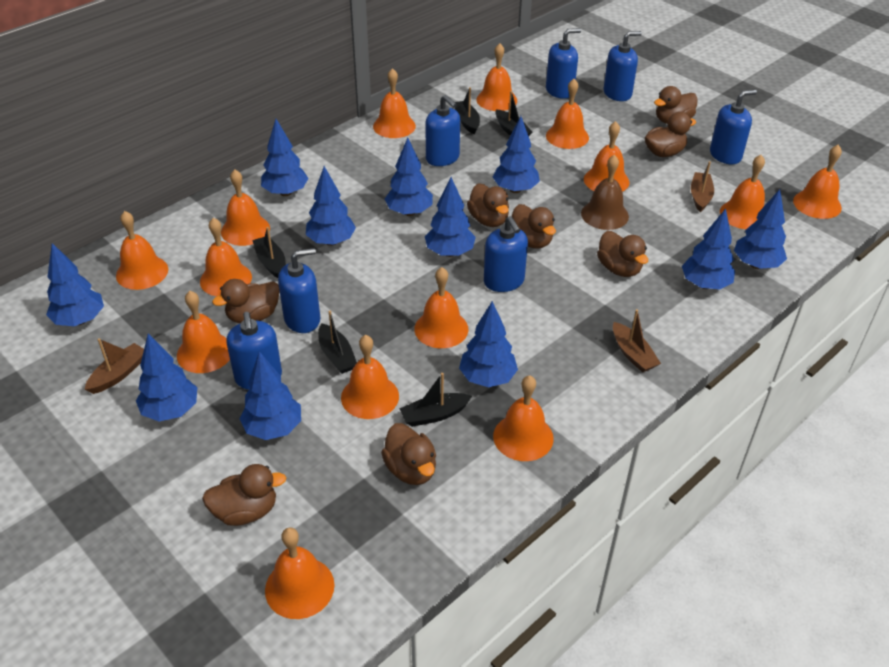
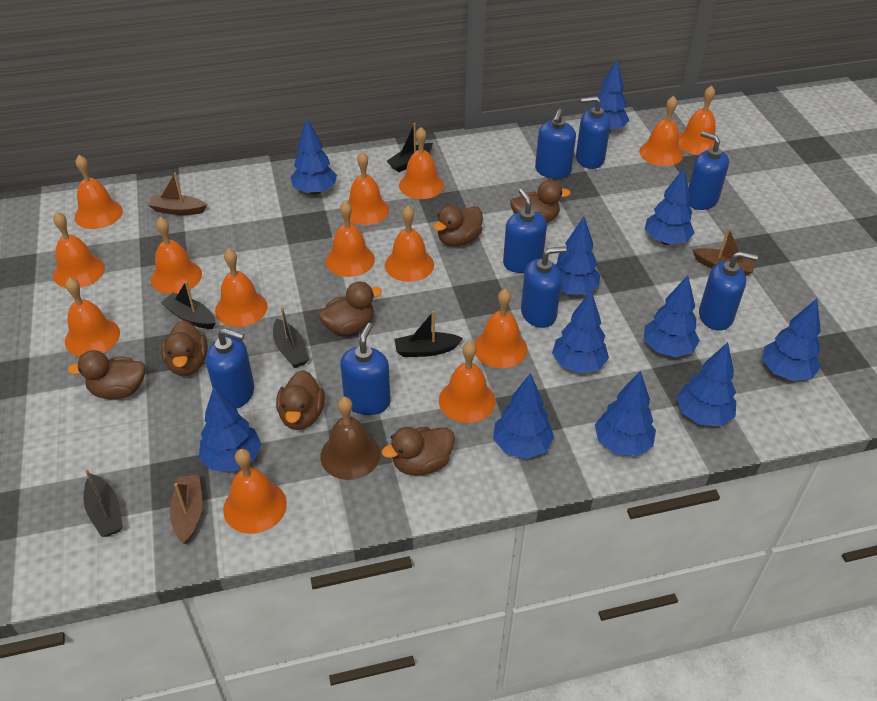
blue soap dispenser: 7 -> 8
brown duck: 8 -> 7

